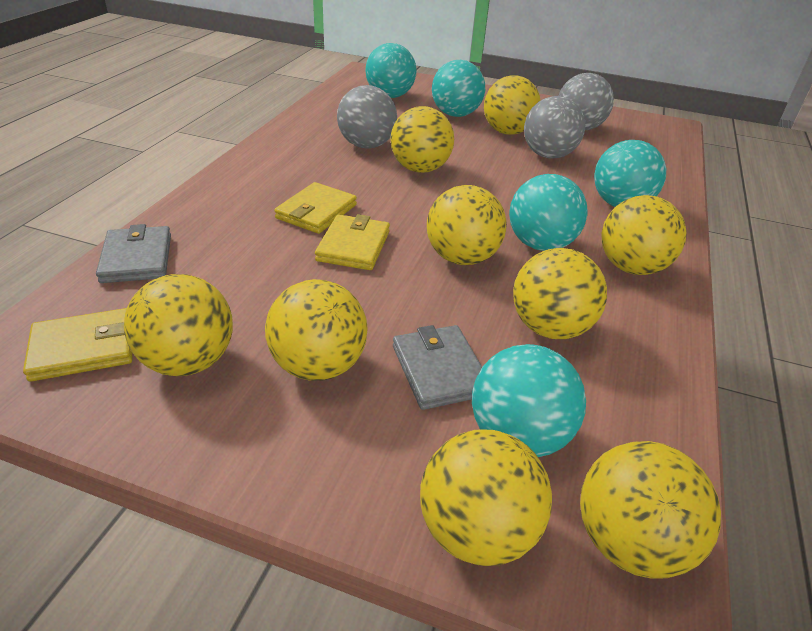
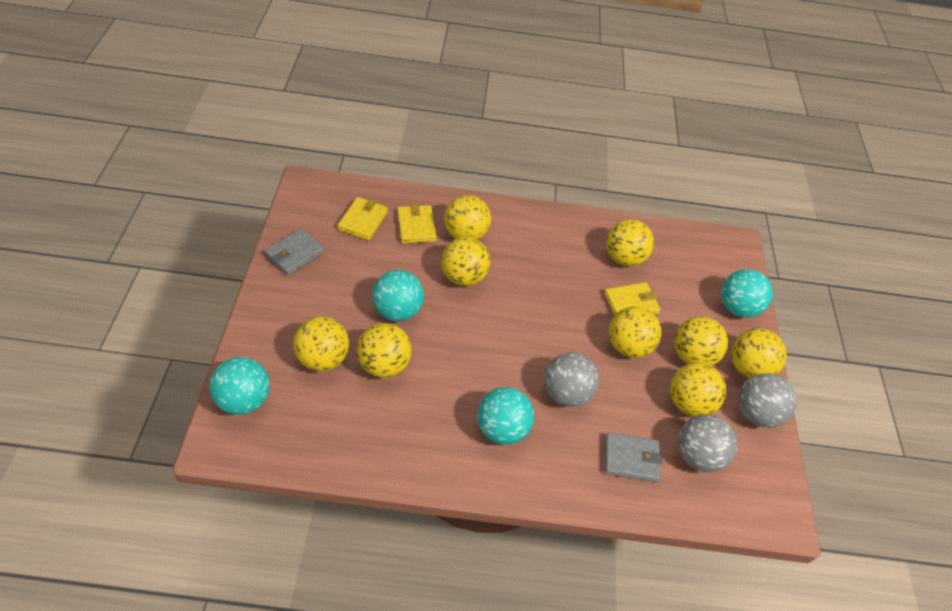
turquoise ball: 5 -> 4

